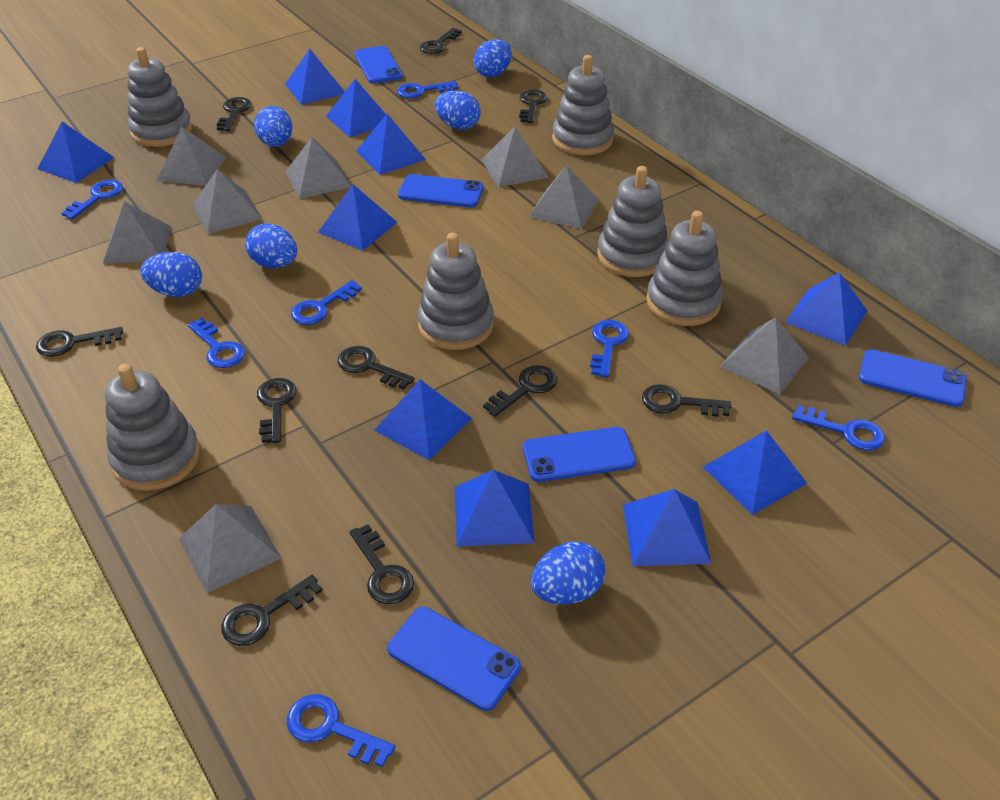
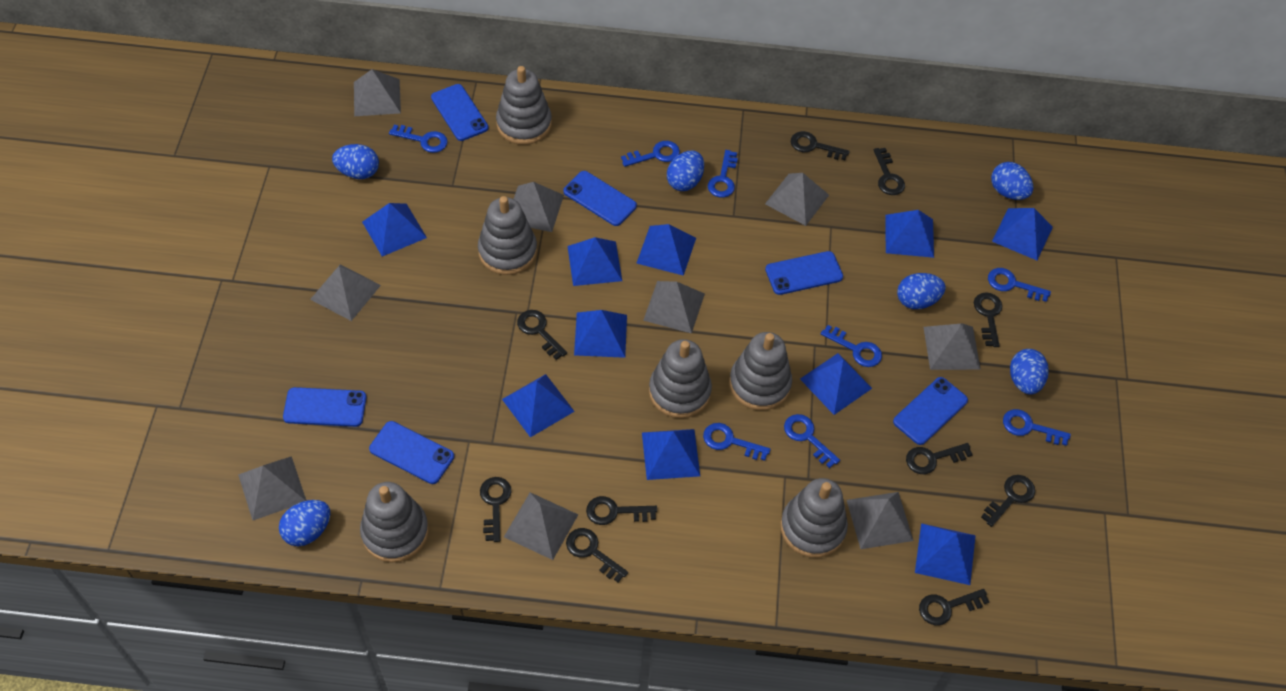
blue key: 7 -> 8
blue phone: 5 -> 6
grey pyramid: 8 -> 9

